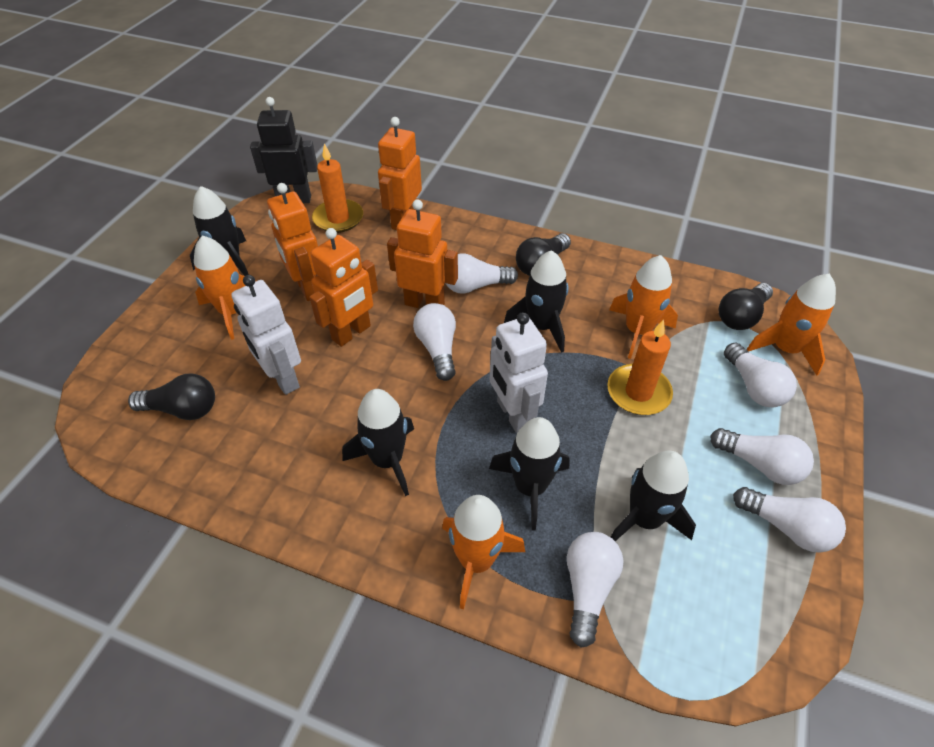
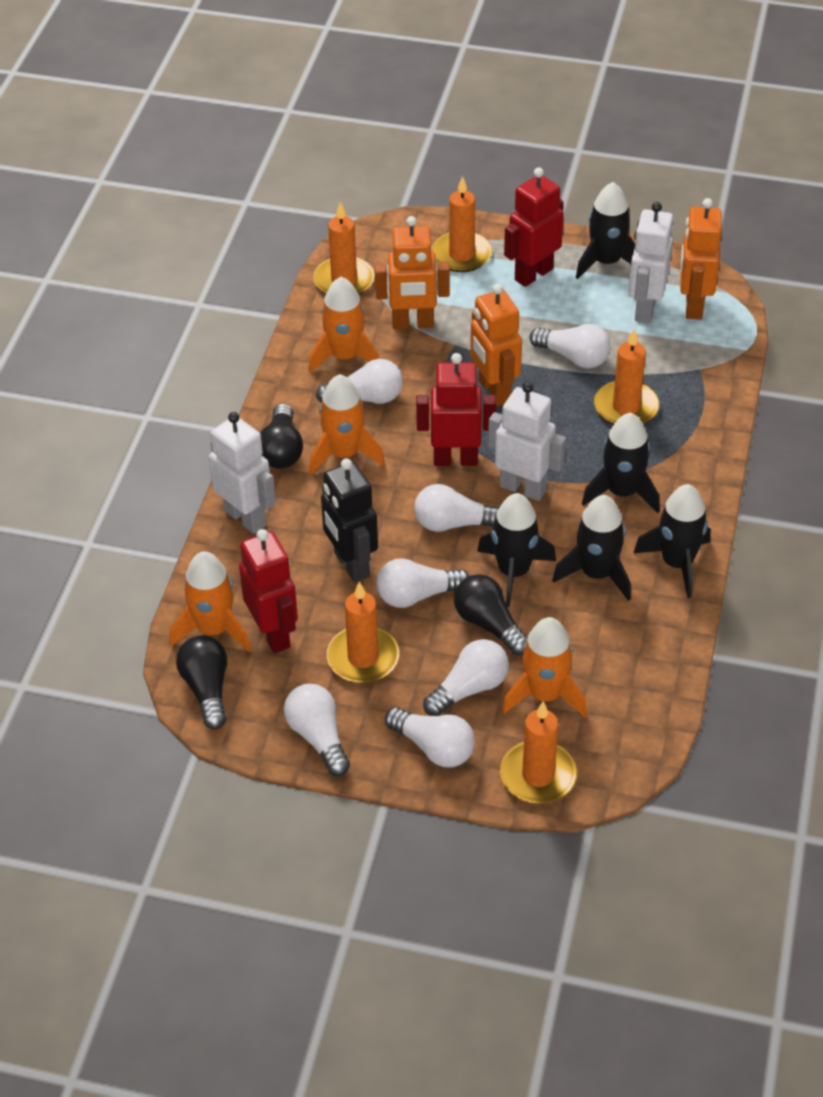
orange candle: 2 -> 5
orange robot: 4 -> 3
red robot: 0 -> 3
white light bulb: 6 -> 7
white robot: 2 -> 3

